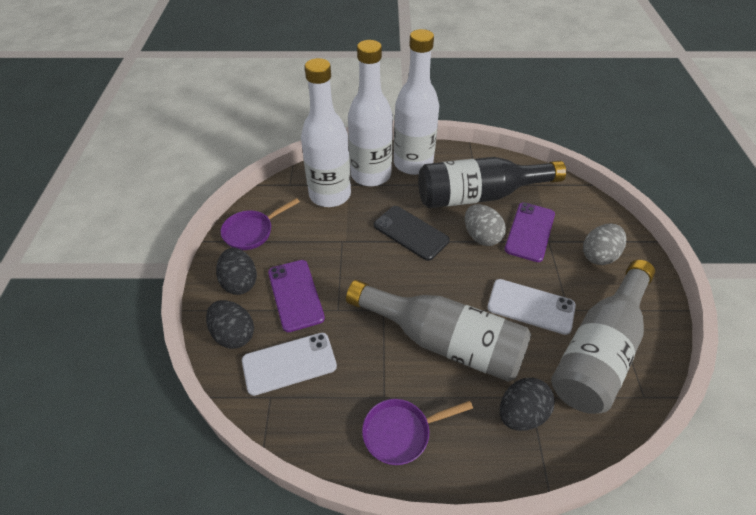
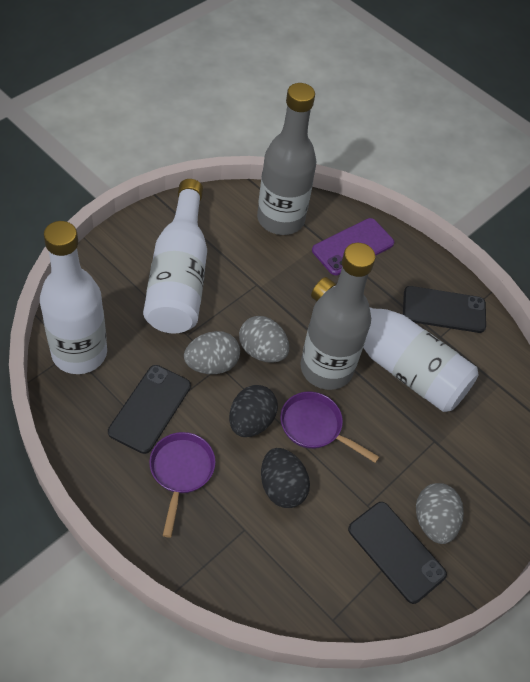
black bottle: 1 -> 0
black egg: 3 -> 2
black phone: 1 -> 3
grey egg: 2 -> 3
purple phone: 2 -> 1
white phone: 2 -> 0

